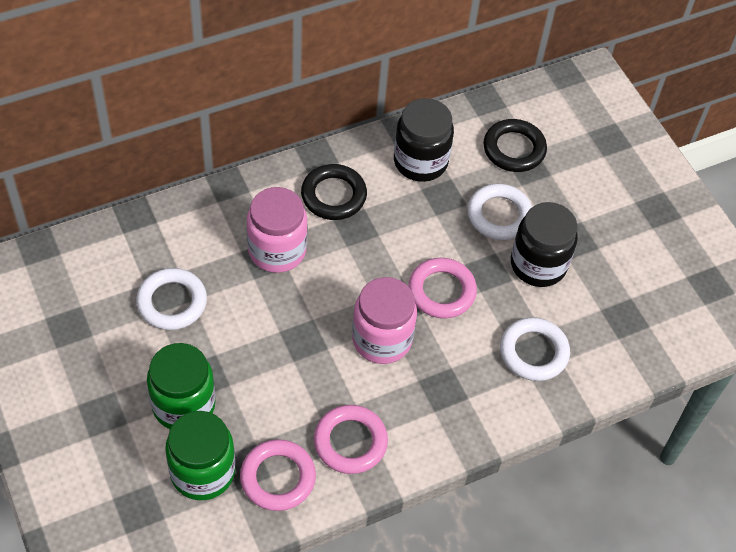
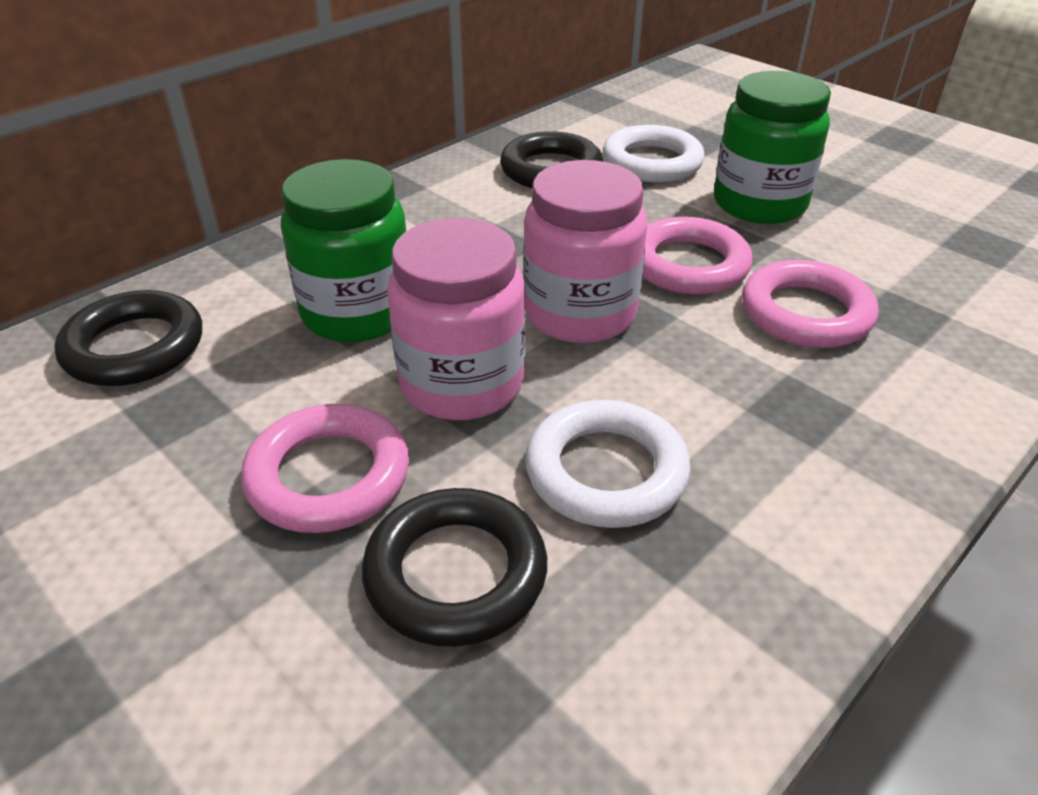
black jar: 2 -> 0
black ring: 2 -> 3
white ring: 3 -> 2

